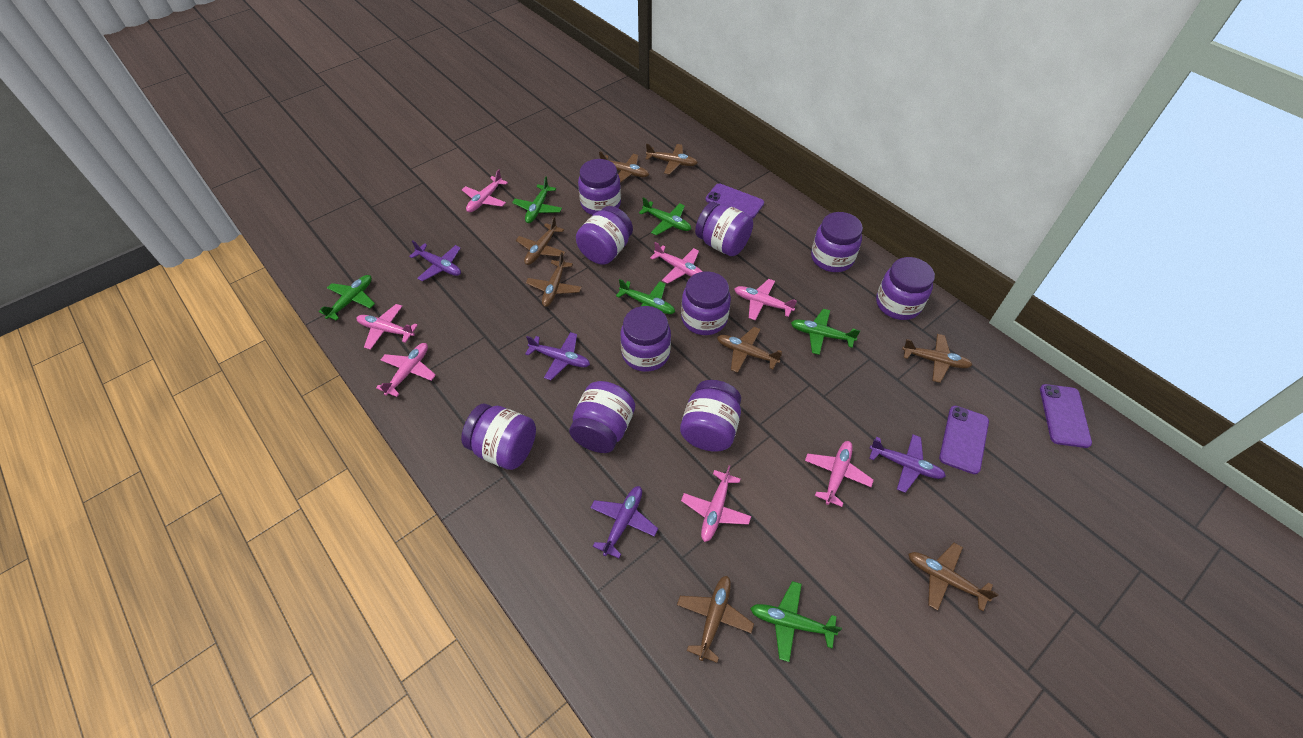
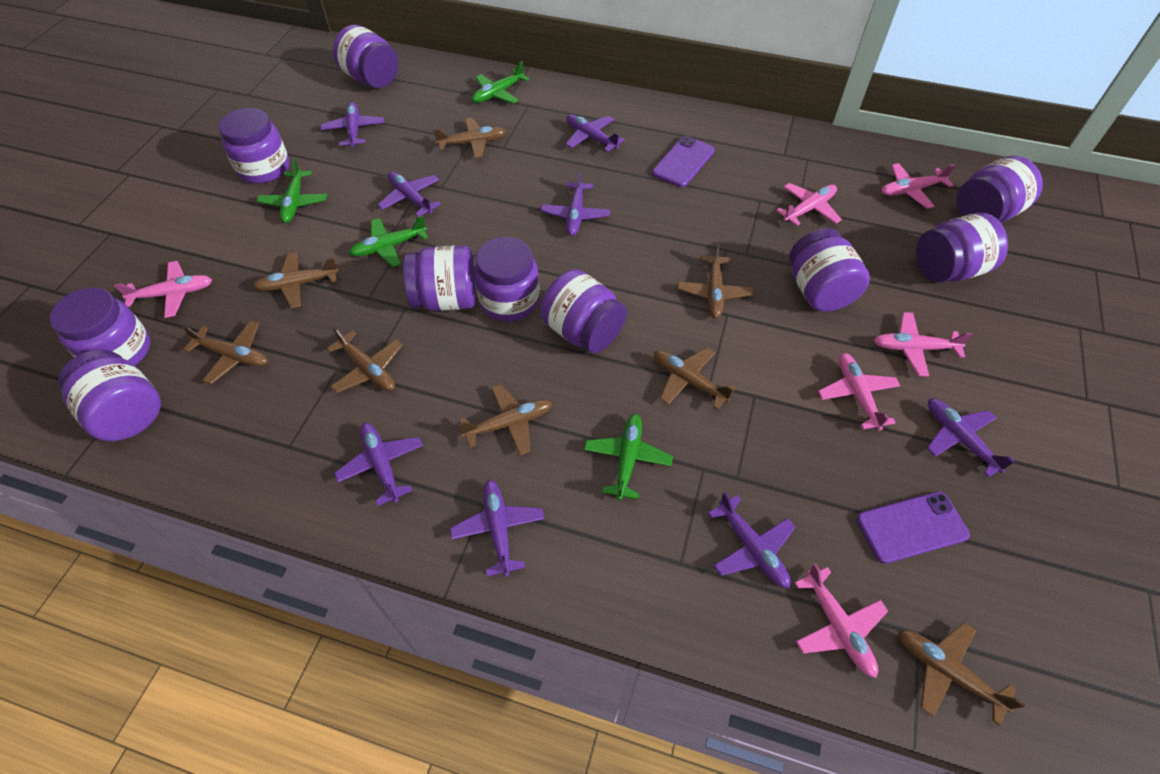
green plane: 6 -> 4
pink plane: 7 -> 6
purple phone: 3 -> 2
purple plane: 4 -> 8

